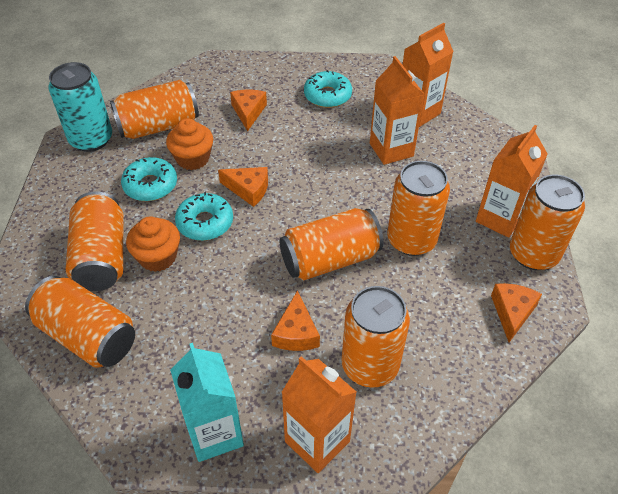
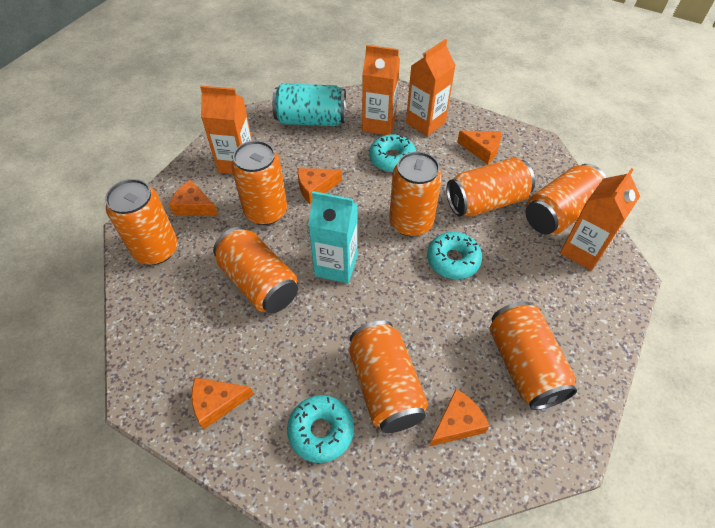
orange can: 7 -> 8
orange cheese: 4 -> 5
orange cupcake: 2 -> 0

